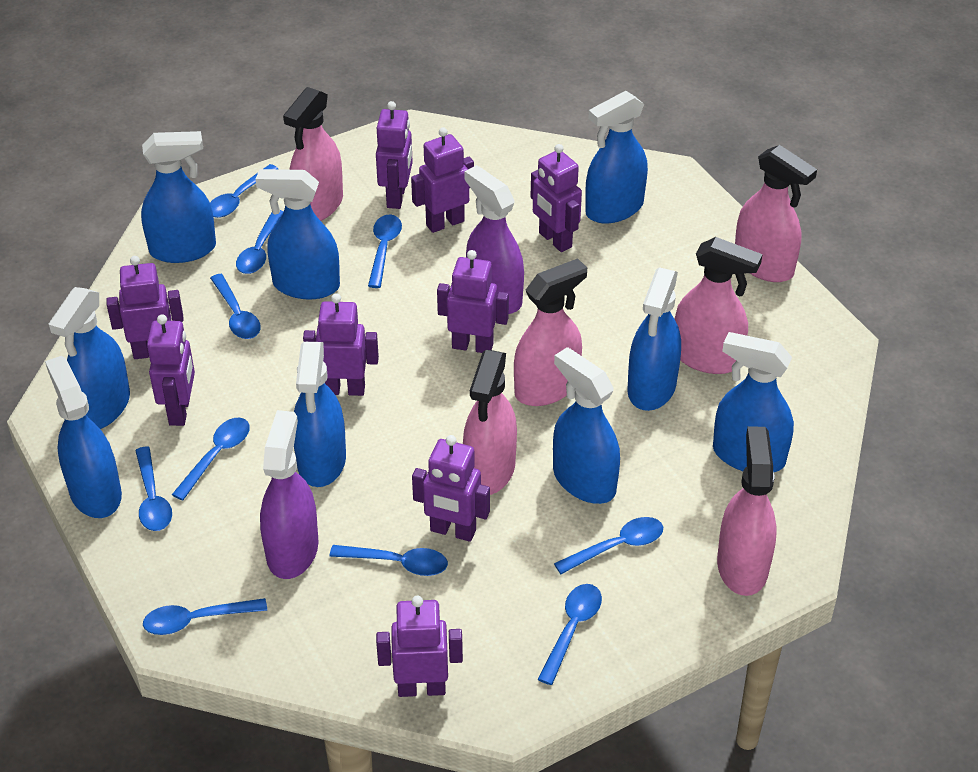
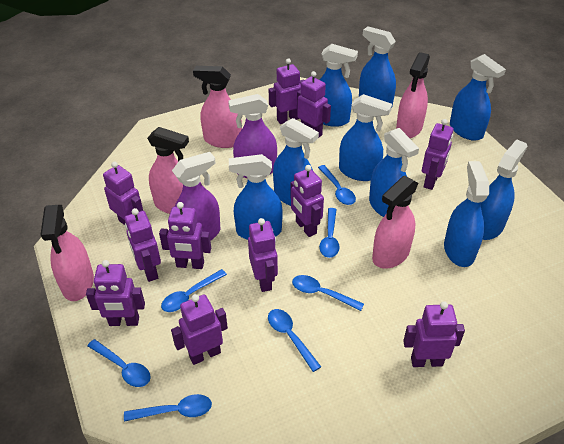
blue spoon: 10 -> 7
pink spray bottle: 6 -> 5
purple robot: 9 -> 11

